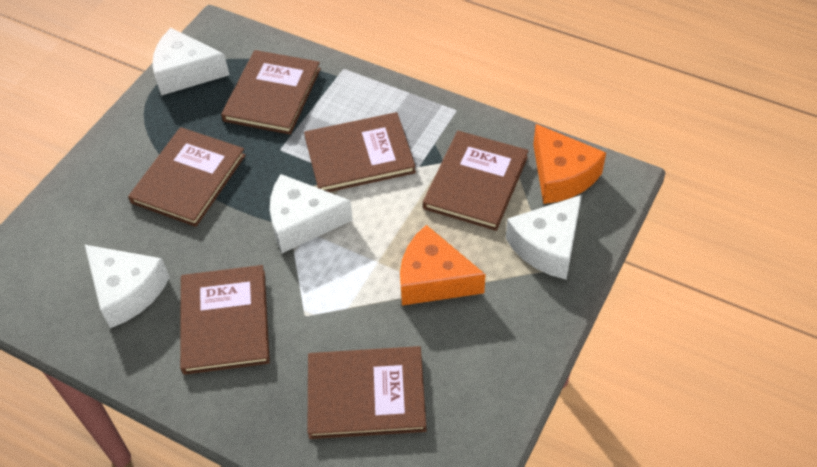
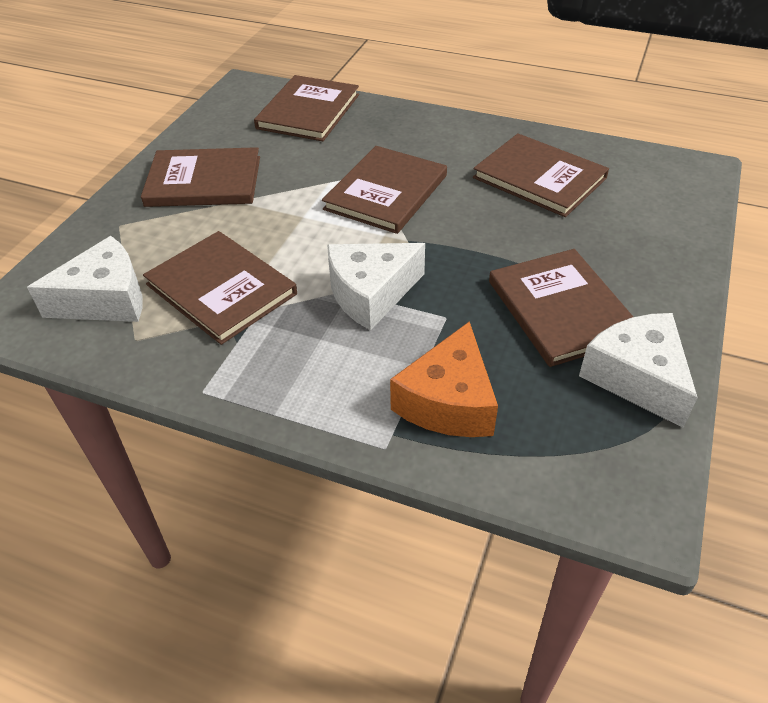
orange cheese: 2 -> 1
white cheese: 4 -> 3

